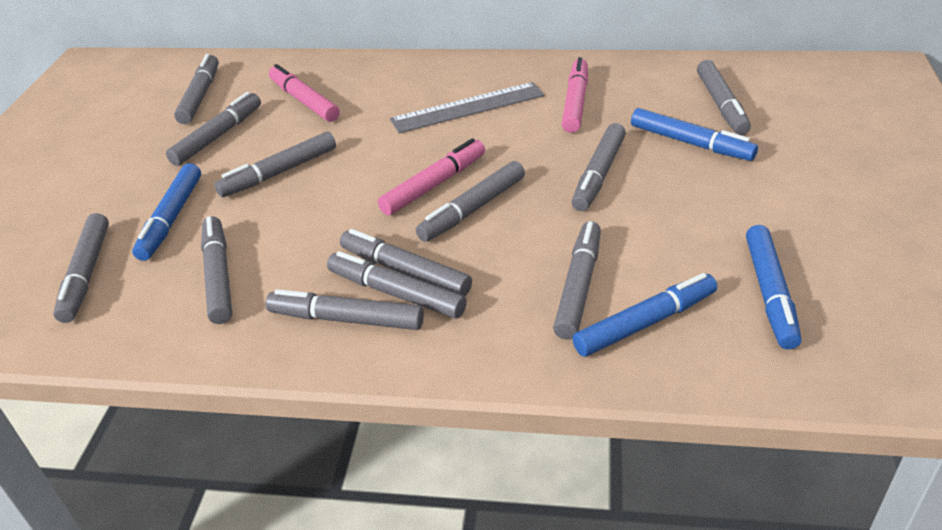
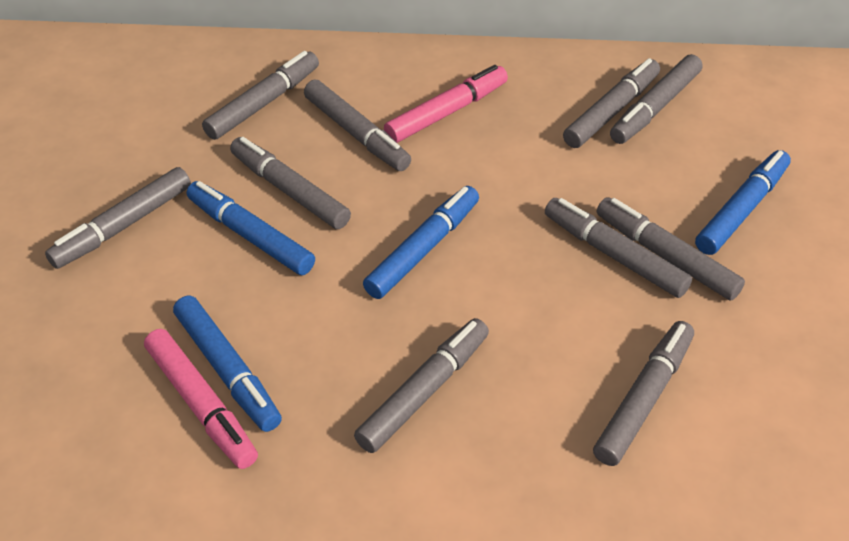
grey marker: 12 -> 10
grey ruler: 1 -> 0
pink marker: 3 -> 2

